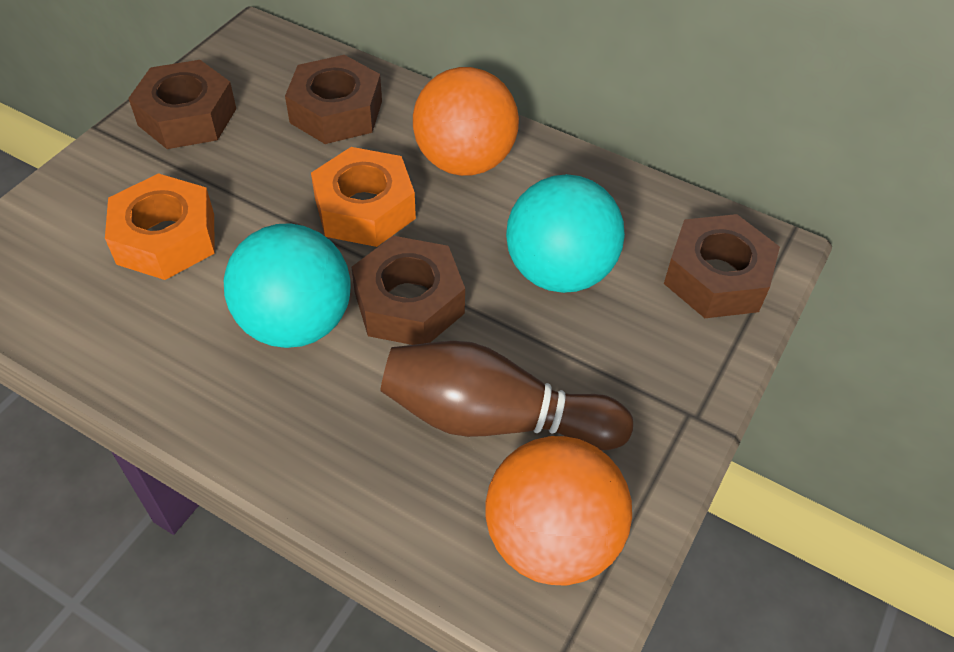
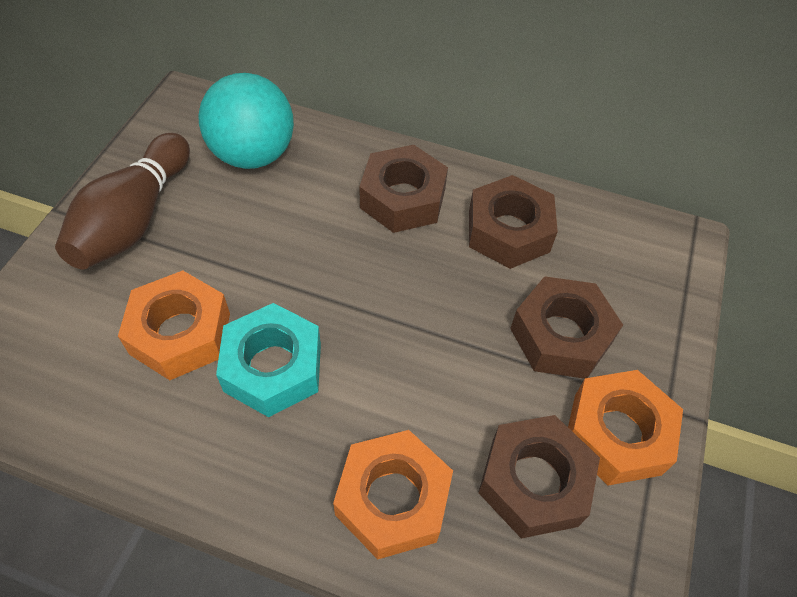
orange ball: 2 -> 0
orange nut: 2 -> 3
turquoise ball: 2 -> 1
turquoise nut: 0 -> 1

